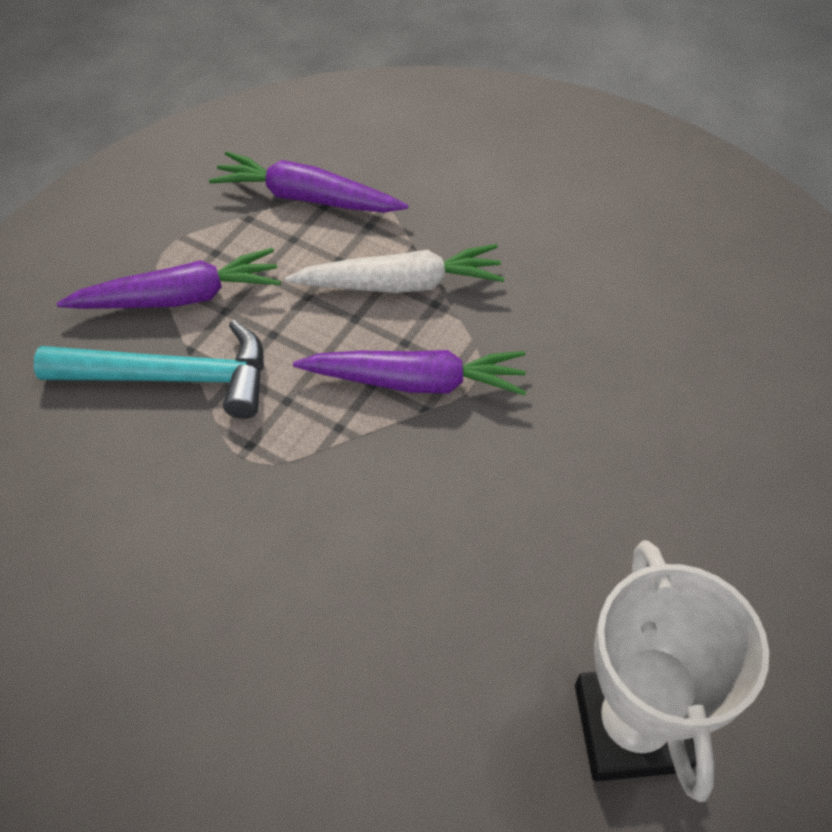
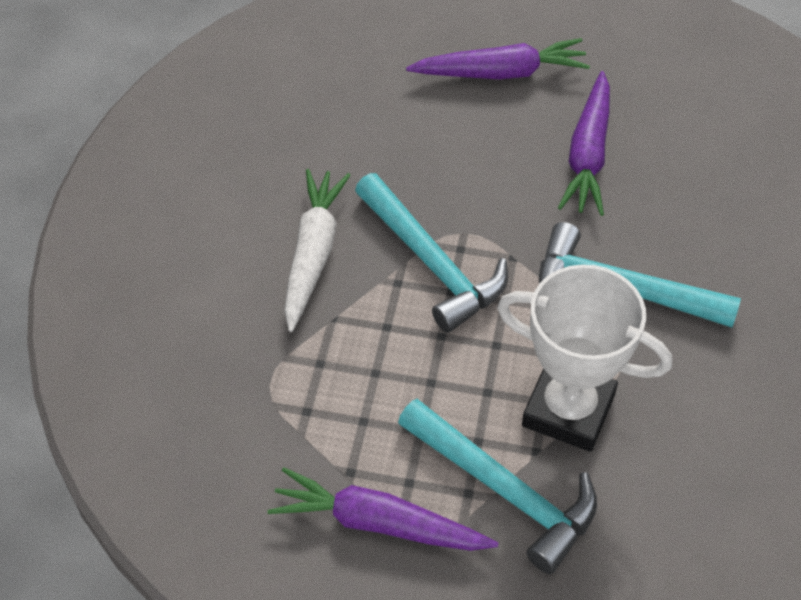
turquoise hammer: 1 -> 3

